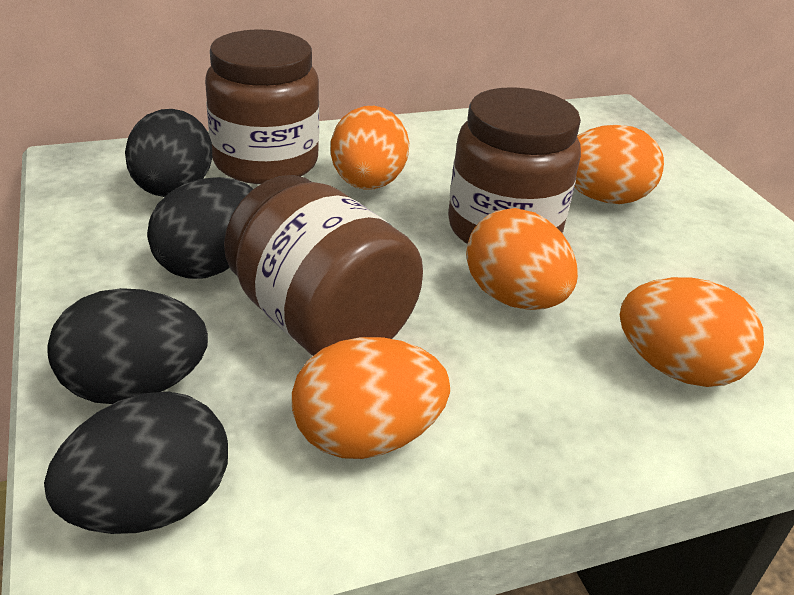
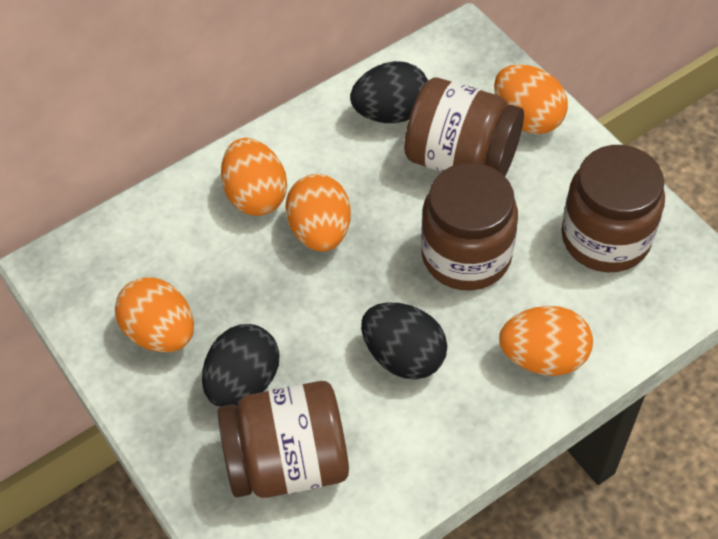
black egg: 4 -> 3
brown jar: 3 -> 4

